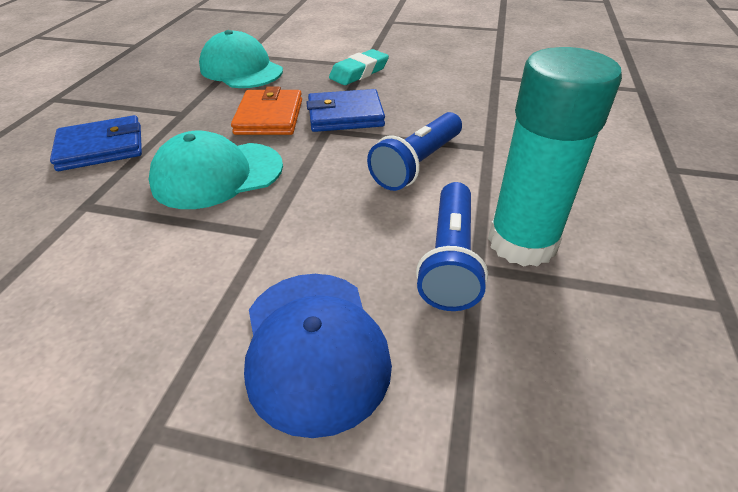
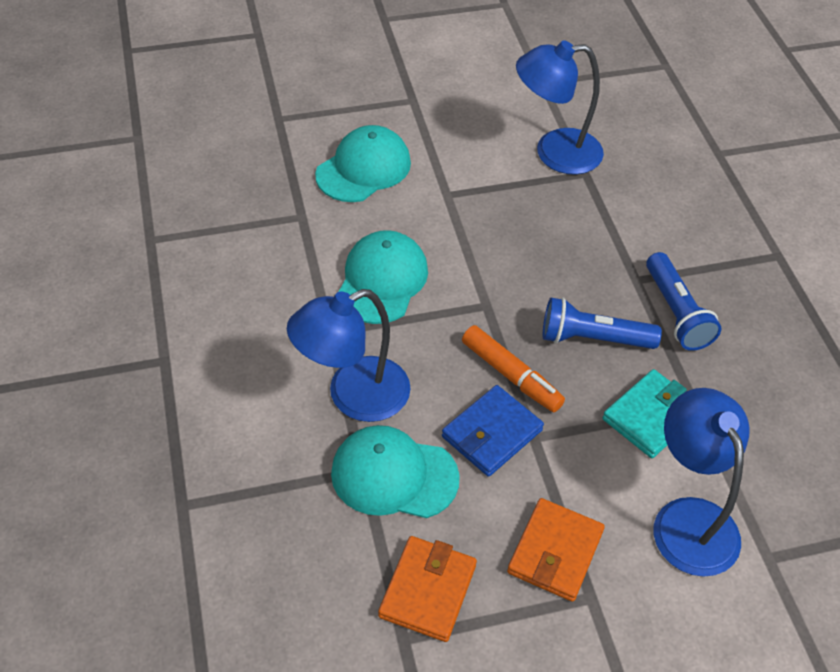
blue cap: 1 -> 0
blue lamp: 0 -> 3
blue wallet: 2 -> 1
orange marker: 0 -> 1
orange wallet: 1 -> 2
turquoise cap: 2 -> 3
turquoise eraser: 1 -> 0
turquoise glue stick: 1 -> 0
turquoise wallet: 0 -> 1

